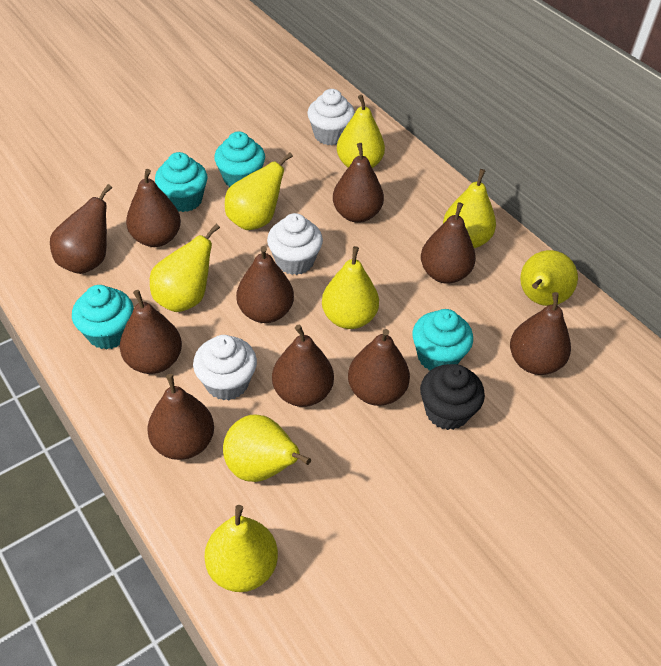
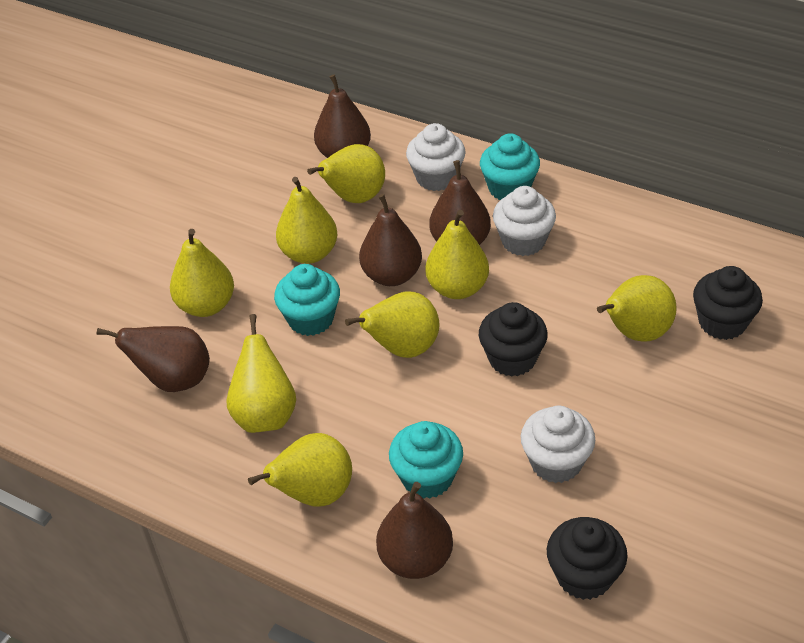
black cupcake: 1 -> 3
brown pear: 10 -> 5
turquoise cupcake: 4 -> 3

